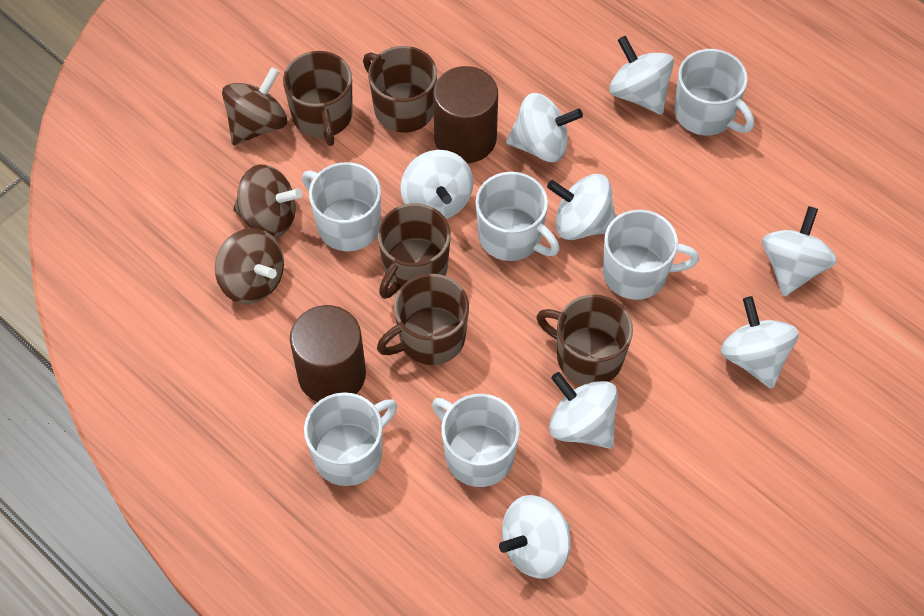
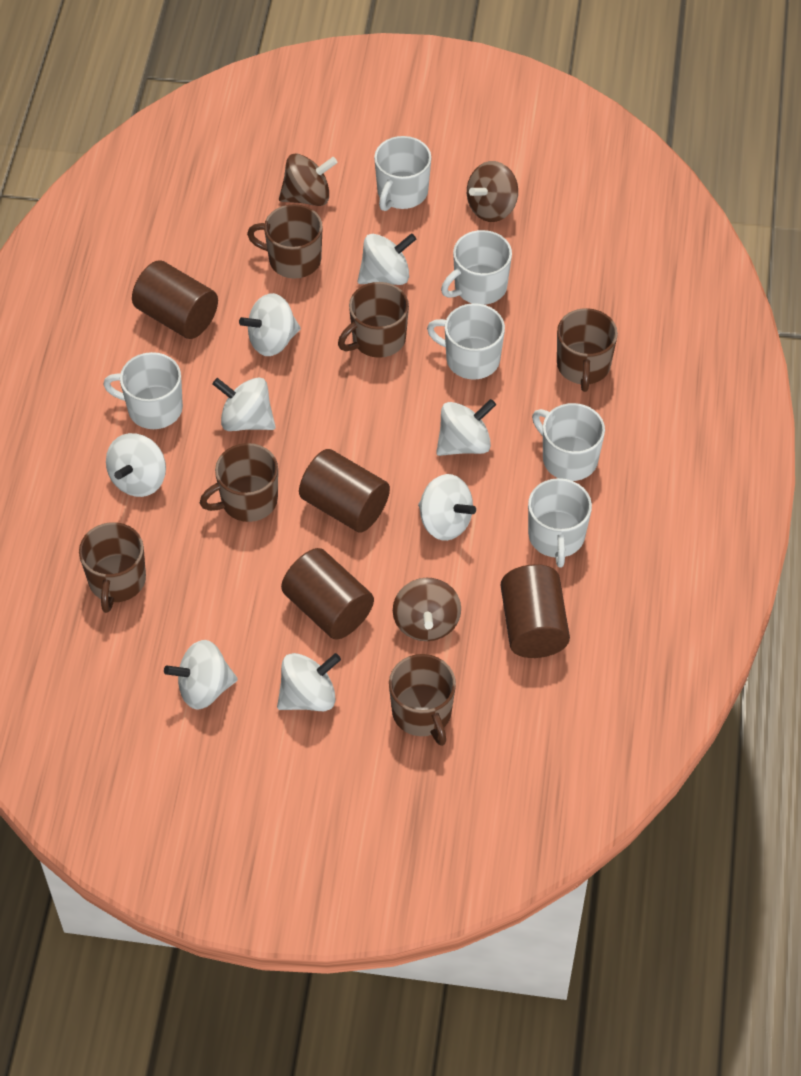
brown cylinder: 2 -> 4
brown mug: 5 -> 6

